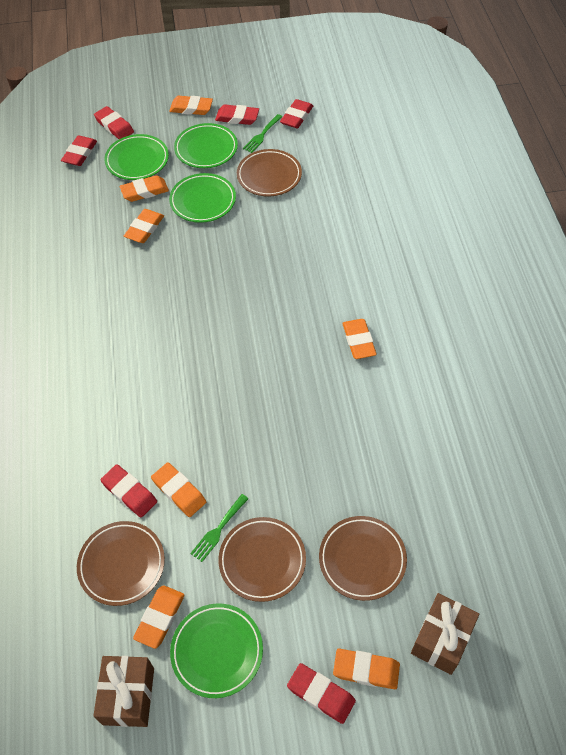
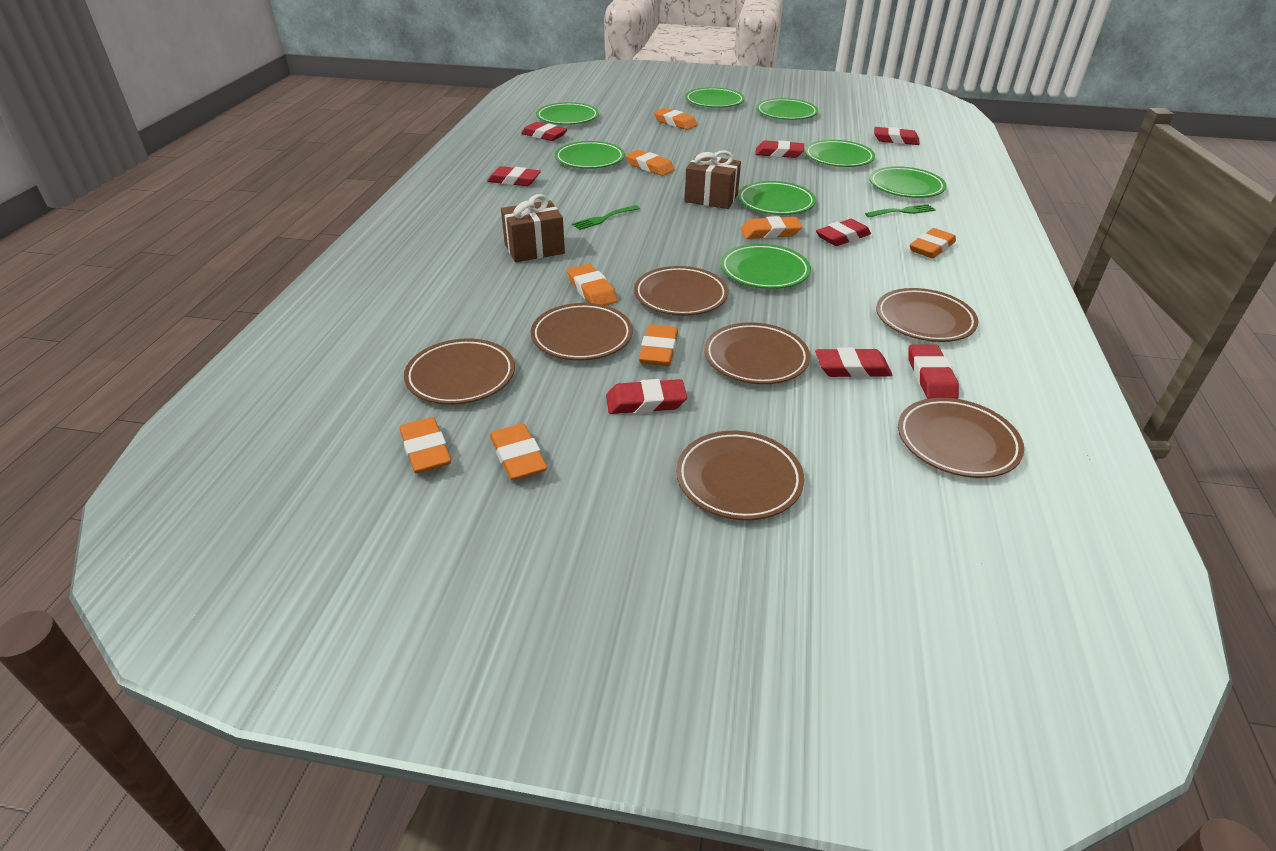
brown plate: 4 -> 7
green plate: 4 -> 8
orange eraser: 7 -> 8
red eraser: 6 -> 8

